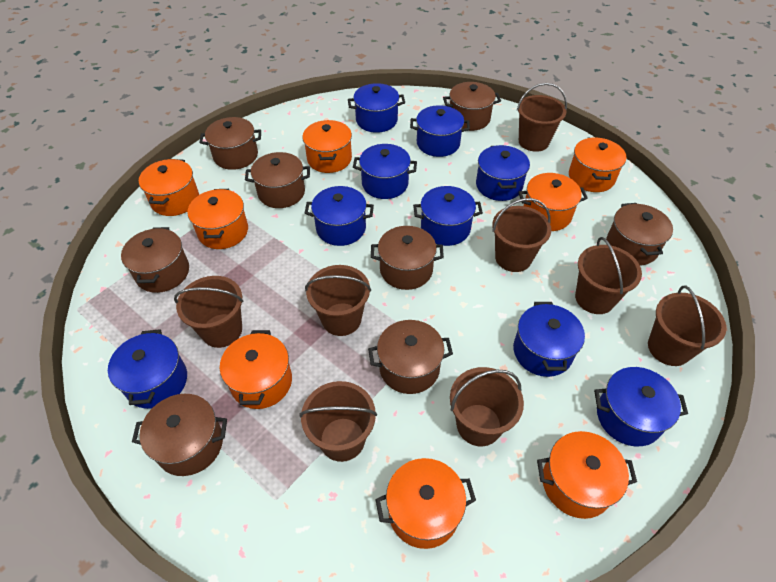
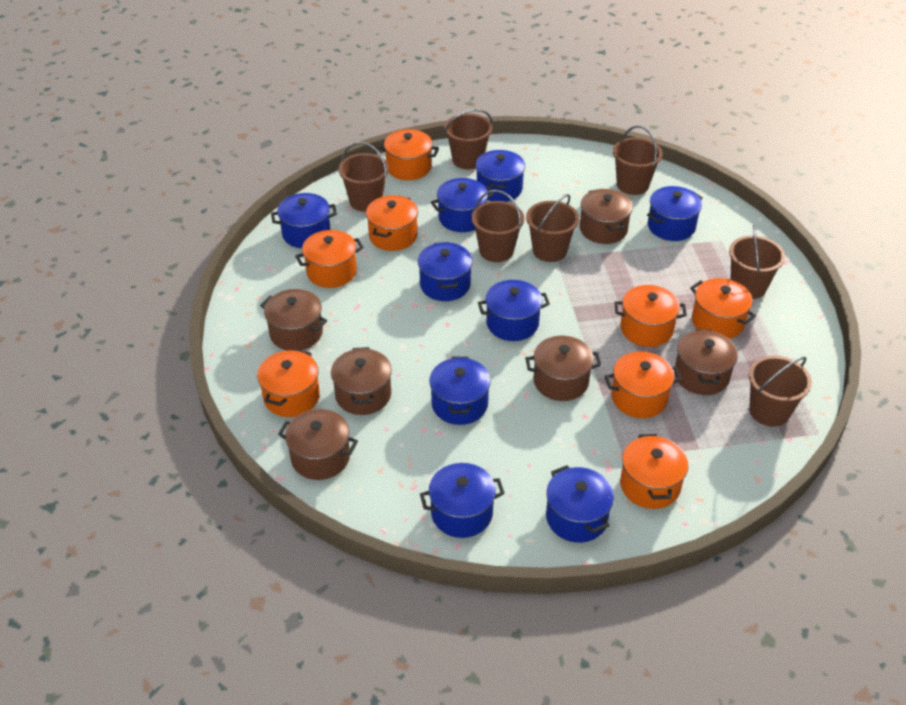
brown bucket: 8 -> 7
brown pot: 8 -> 6

